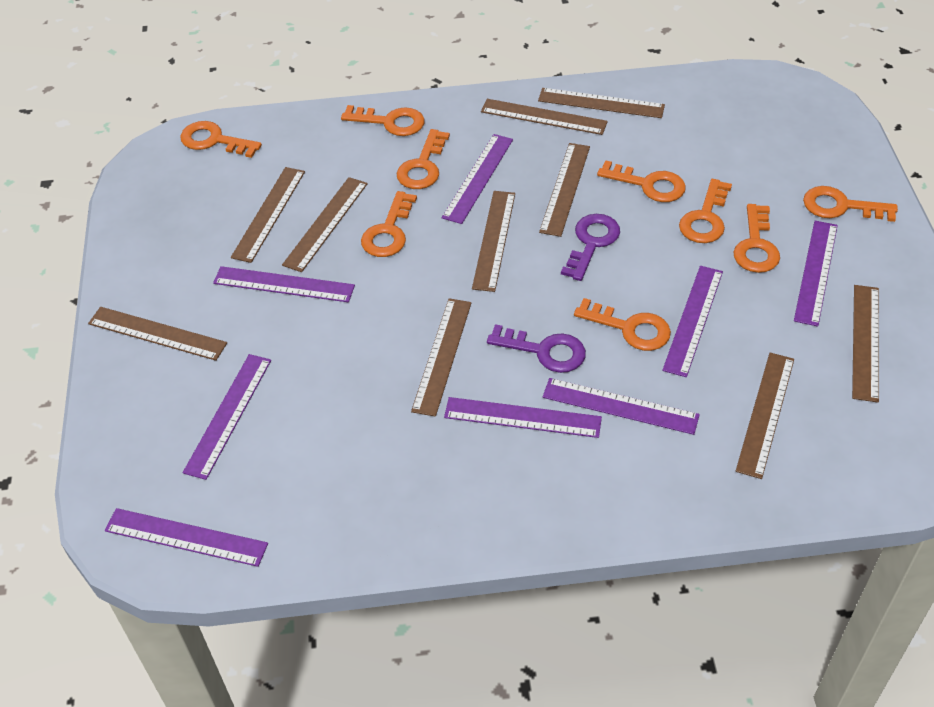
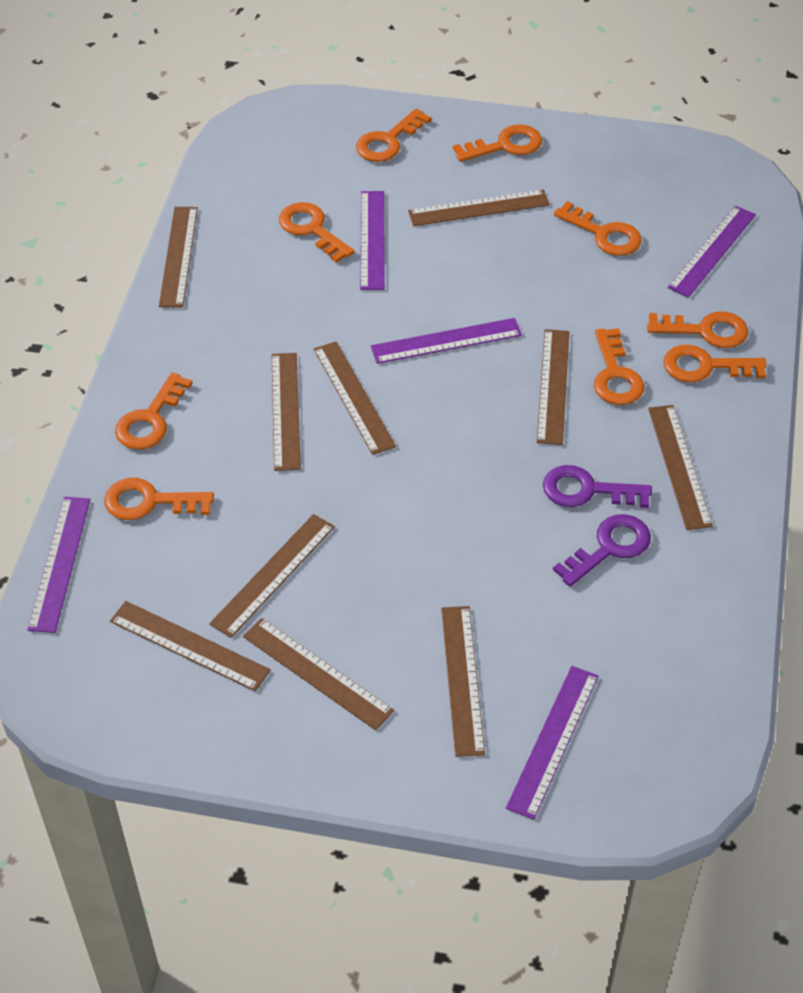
purple ruler: 8 -> 5

